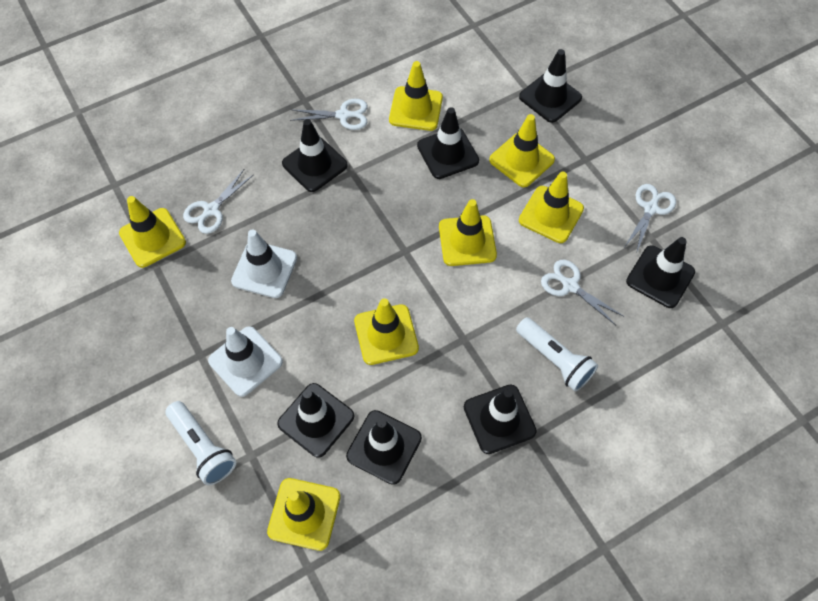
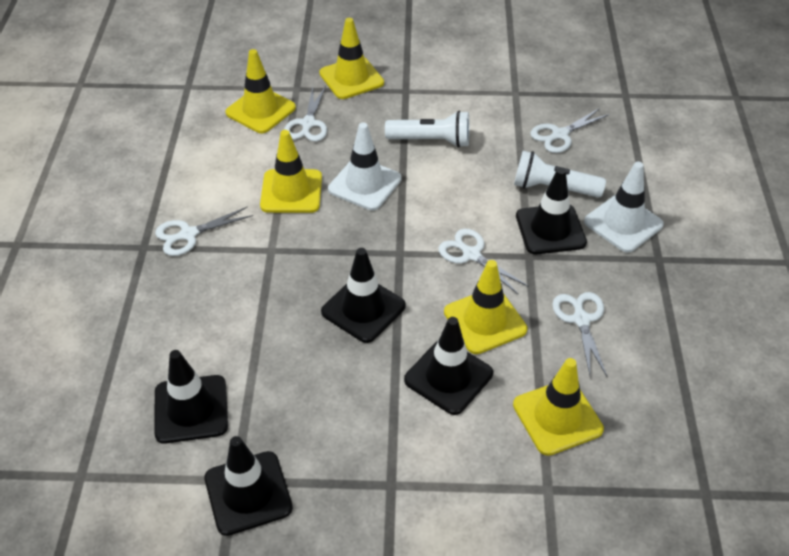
black traffic cone: 7 -> 5
white scissors: 4 -> 5
yellow traffic cone: 7 -> 5

